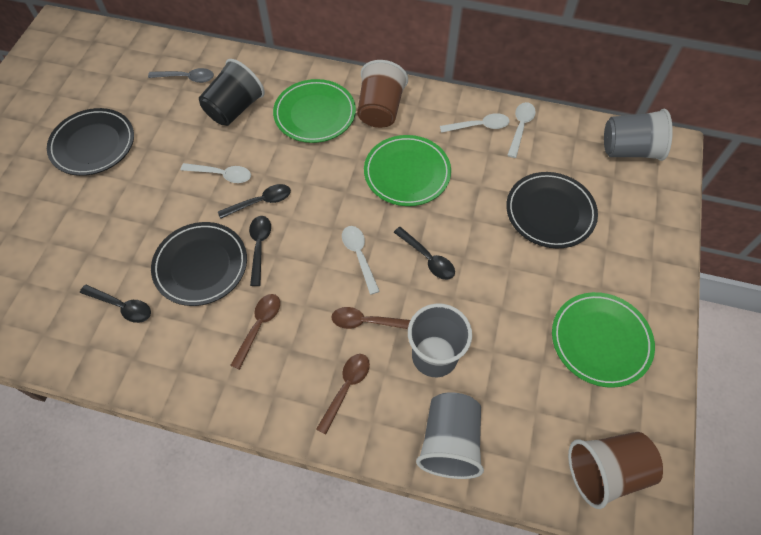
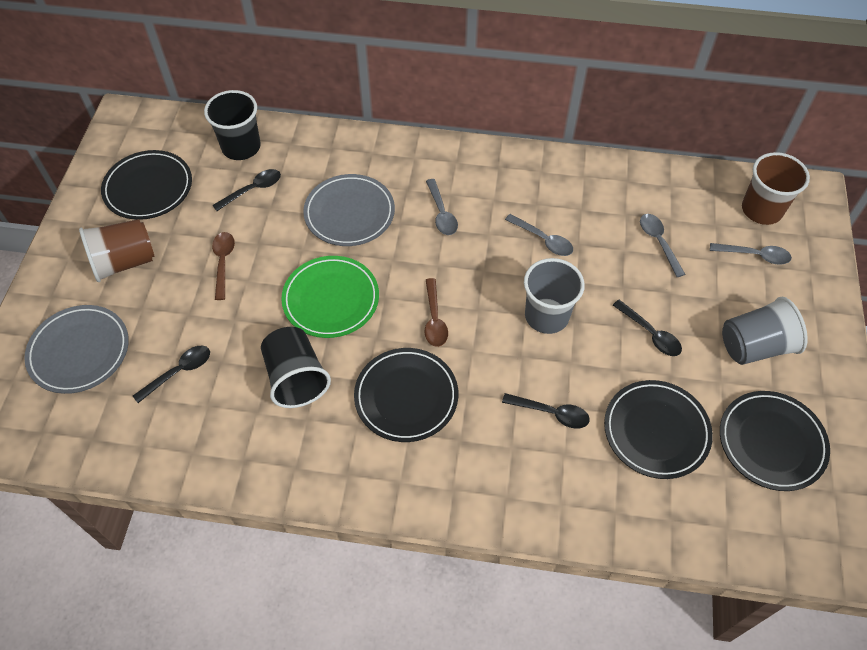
black cup: 1 -> 2
black plate: 3 -> 4
brown spoon: 3 -> 2
green plate: 3 -> 1
grey cup: 3 -> 2
grey plate: 0 -> 2
grey spoon: 1 -> 4
white spoon: 4 -> 0

